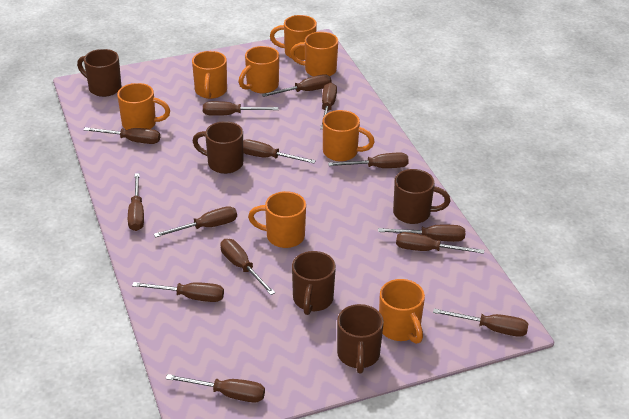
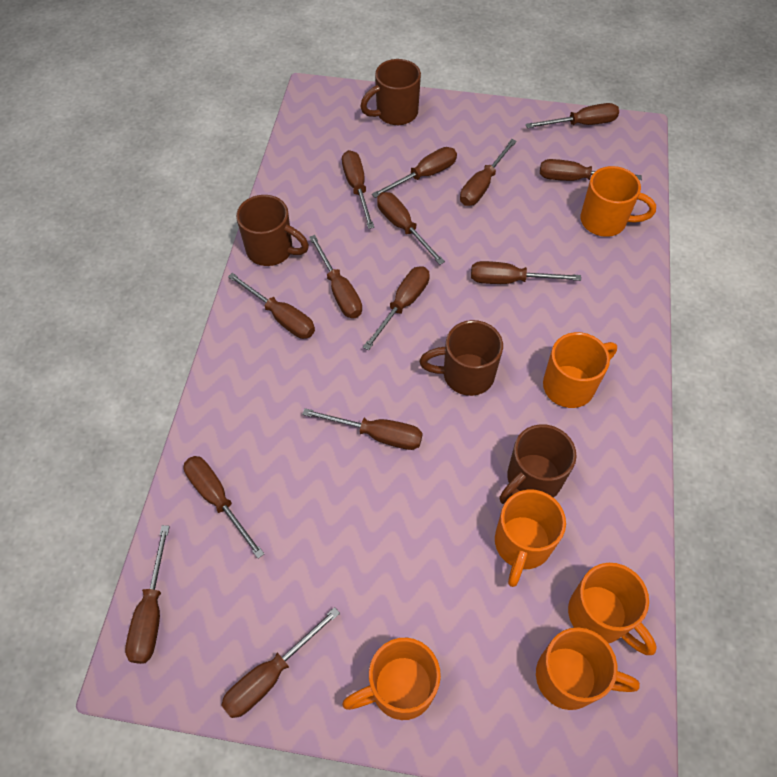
brown mug: 5 -> 4
orange mug: 8 -> 6

